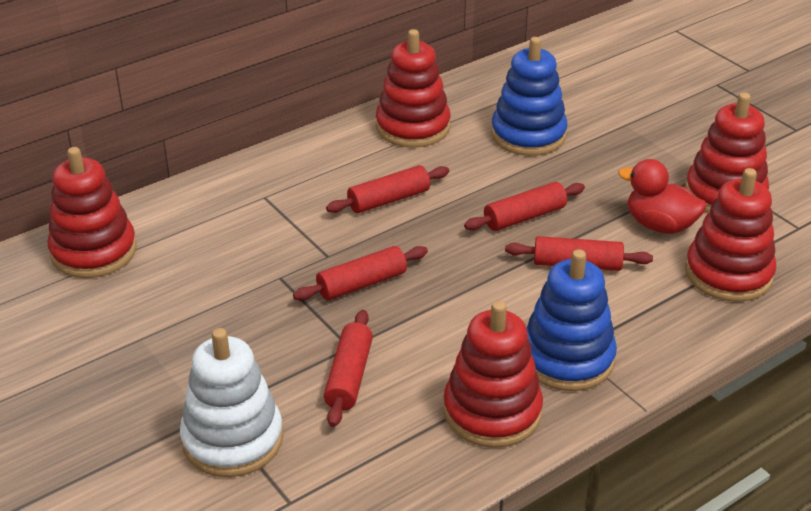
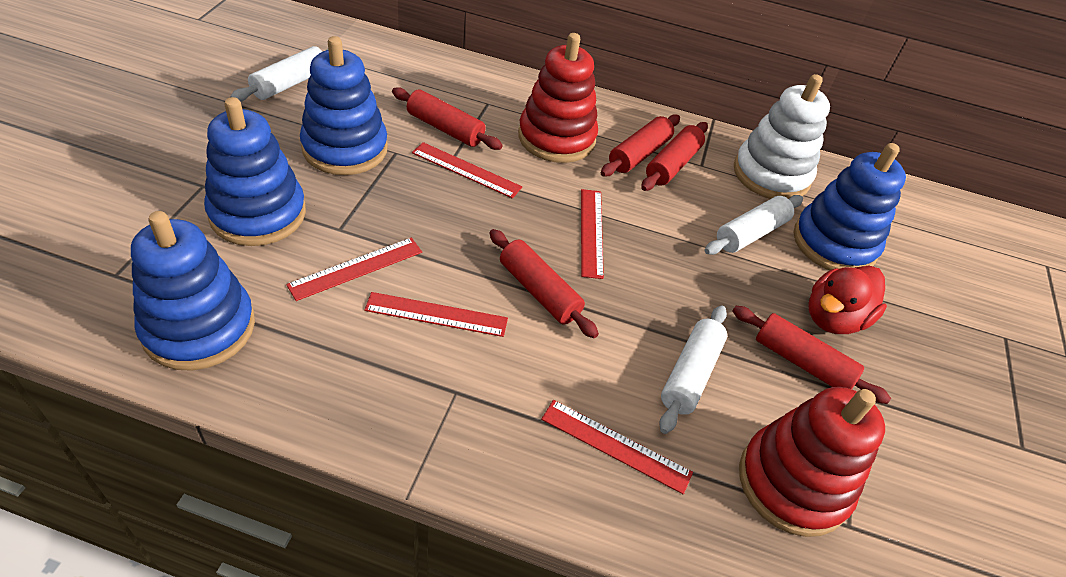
blue stacking toy: 2 -> 4
red ruler: 0 -> 5
red stacking toy: 5 -> 2
white rolling pin: 0 -> 3

